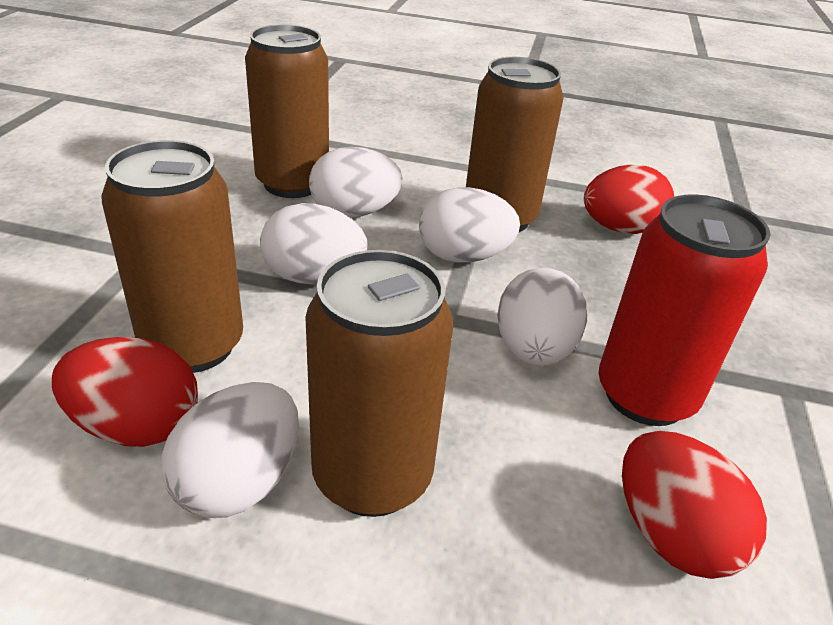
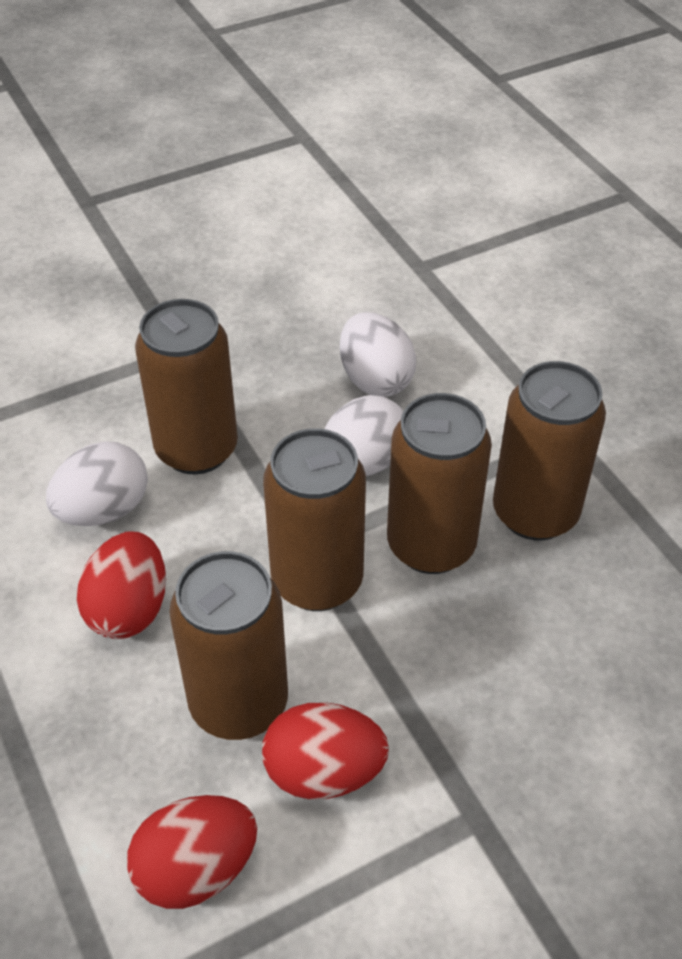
brown can: 4 -> 5
red can: 1 -> 0
white egg: 5 -> 3

